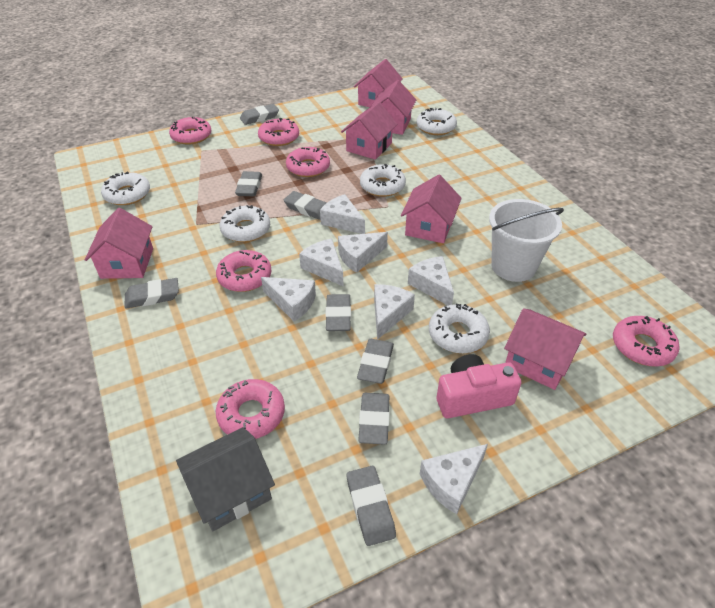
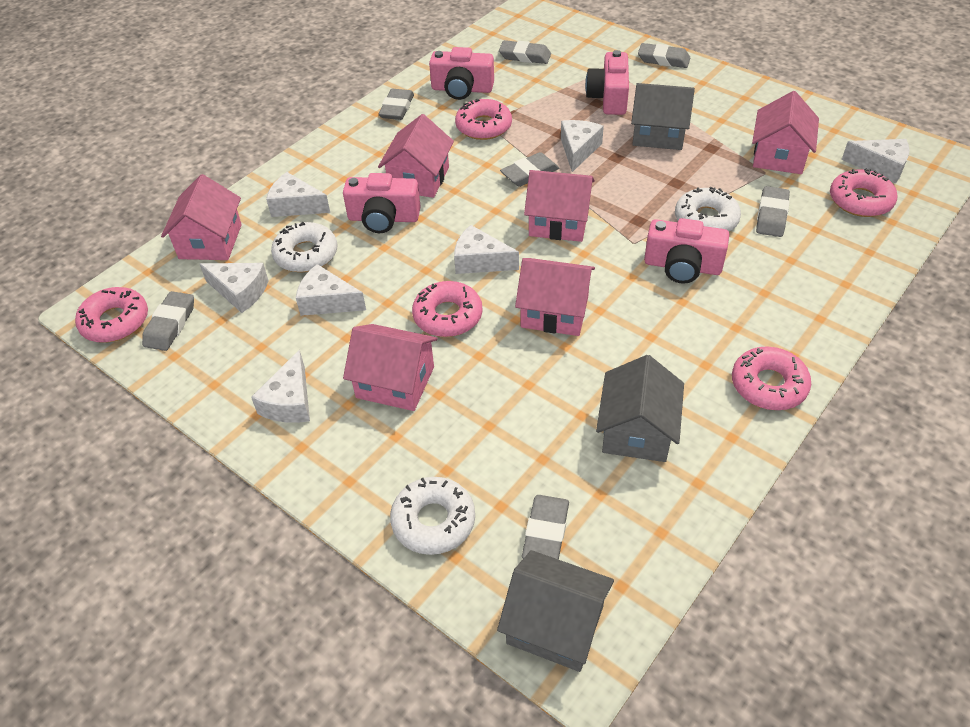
grey eraser: 8 -> 7
grey house: 1 -> 3
pink camera: 1 -> 4
pink donut: 6 -> 5
white bucket: 1 -> 0
white donut: 5 -> 3

